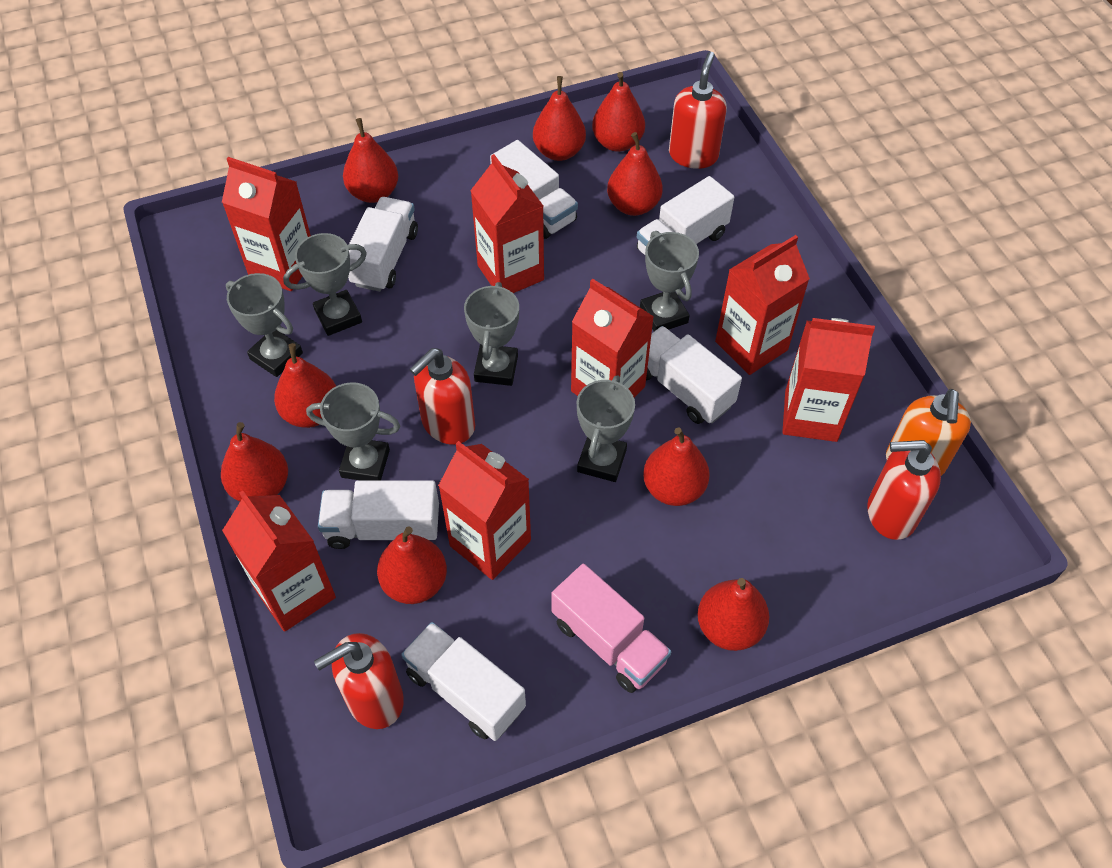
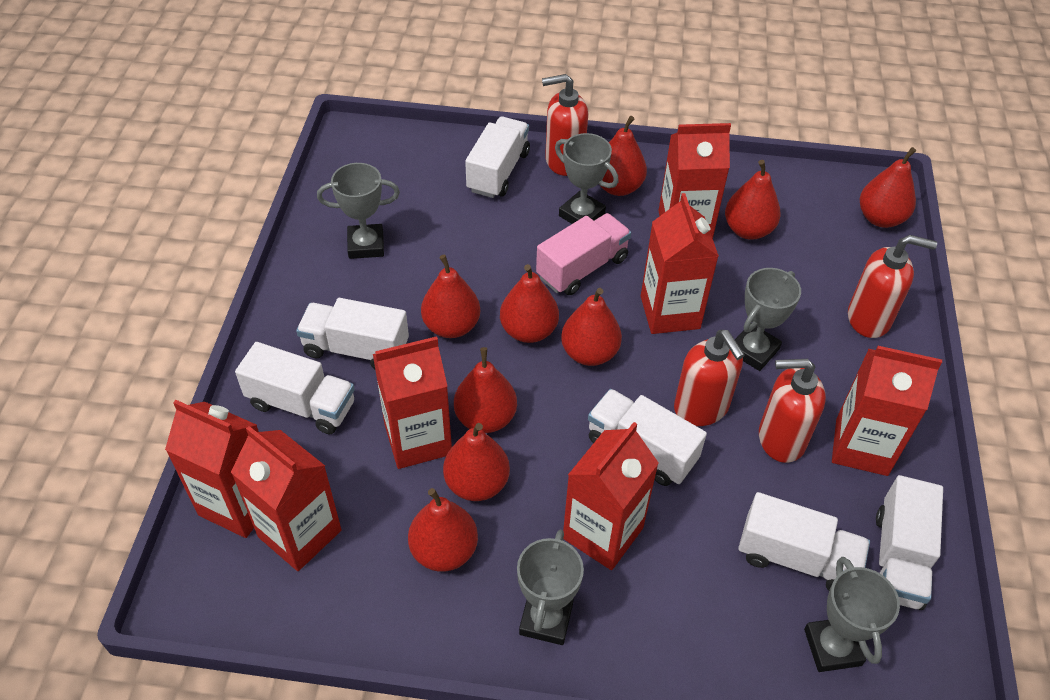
grey trophy: 6 -> 5
orange soap dispenser: 1 -> 0

